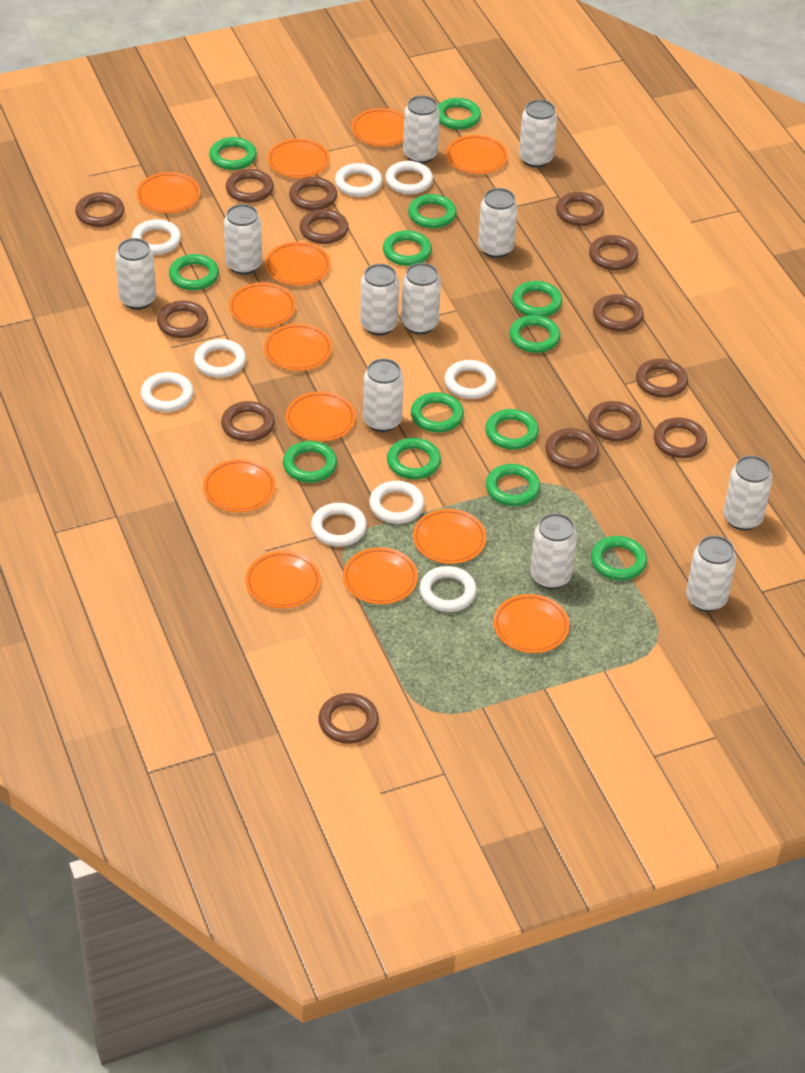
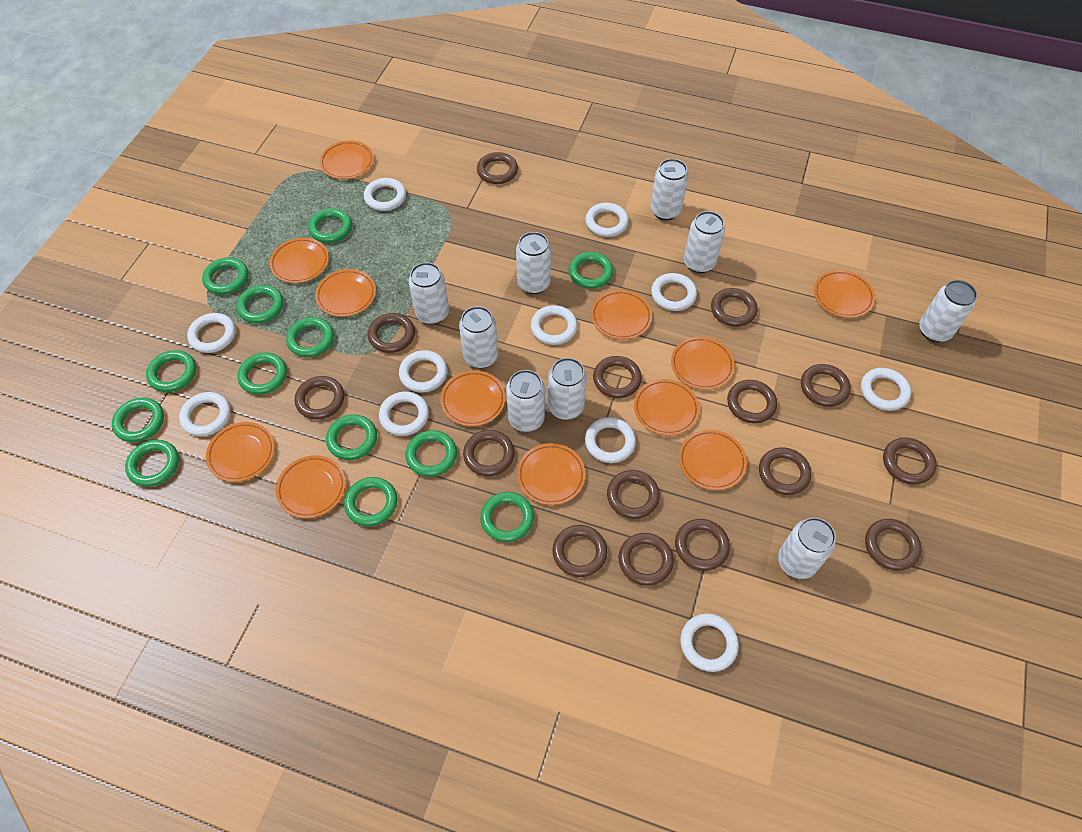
brown ring: 14 -> 15
orange plate: 13 -> 12
white can: 11 -> 9
white ring: 9 -> 11

